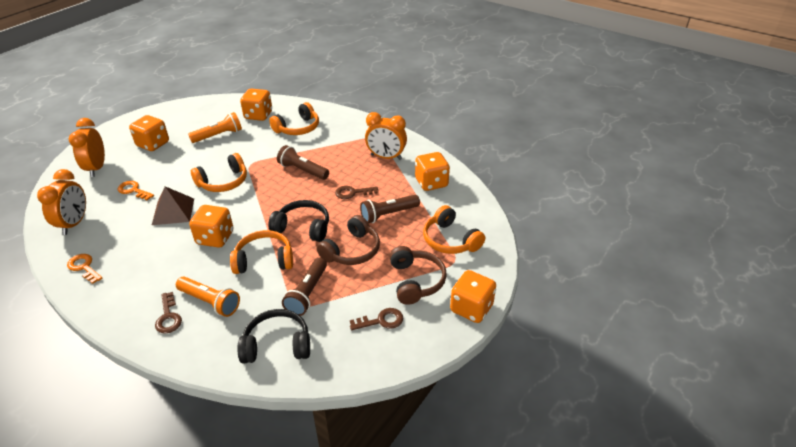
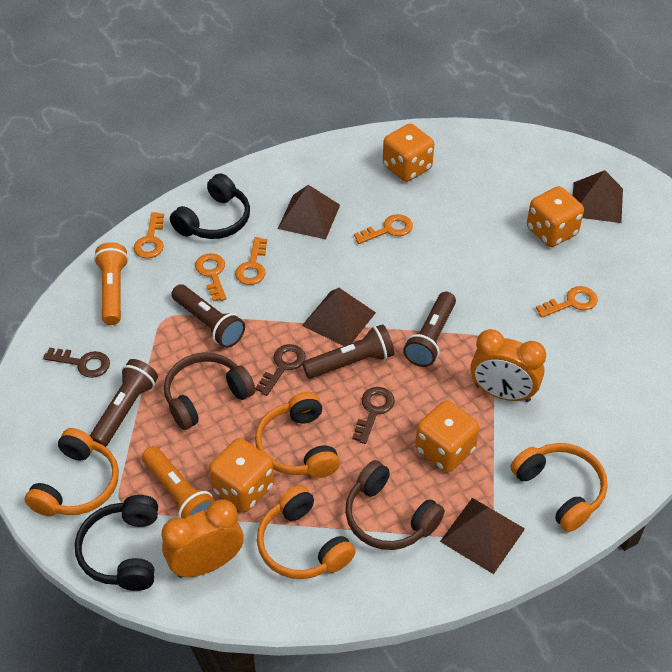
brown flashlight: 3 -> 4
brown pyramid: 1 -> 4
orange clock: 3 -> 2
orange dice: 5 -> 4
orange key: 2 -> 5

